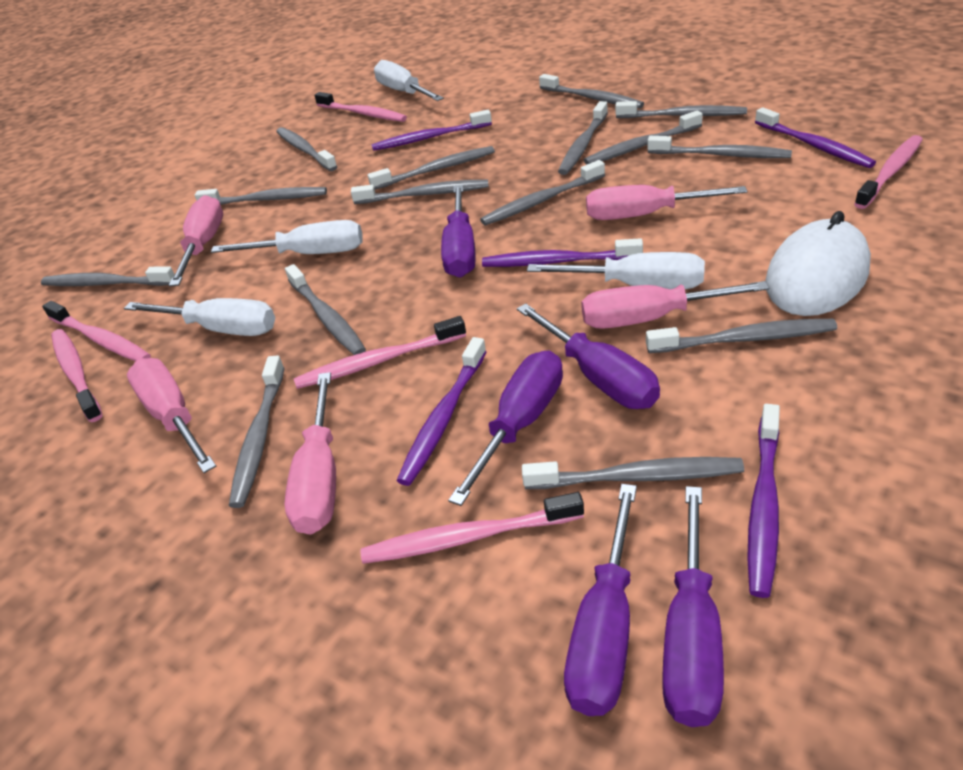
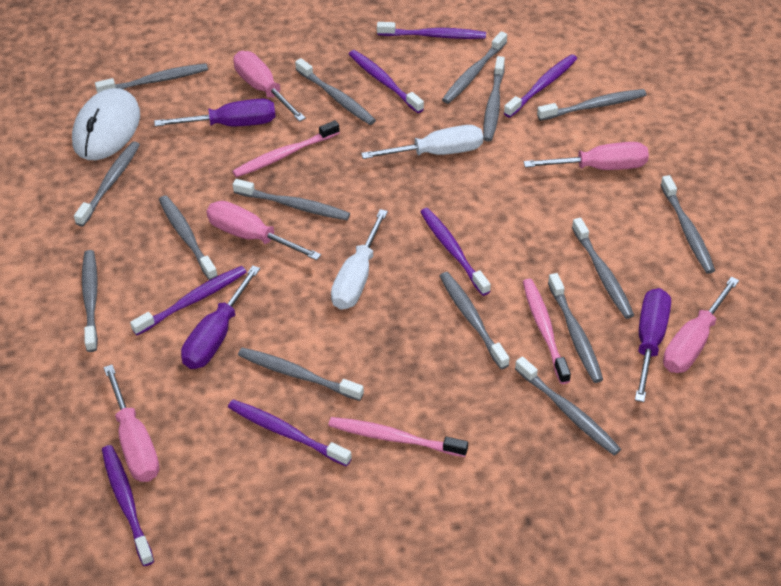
pink toothbrush: 6 -> 3
purple screwdriver: 5 -> 3
purple toothbrush: 5 -> 7
white screwdriver: 4 -> 2

